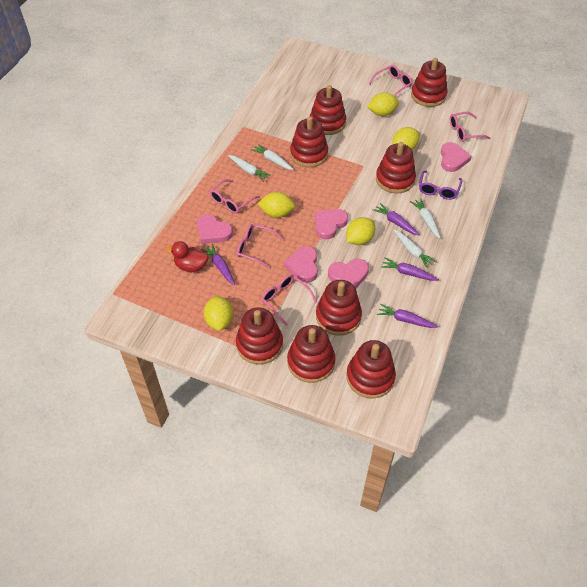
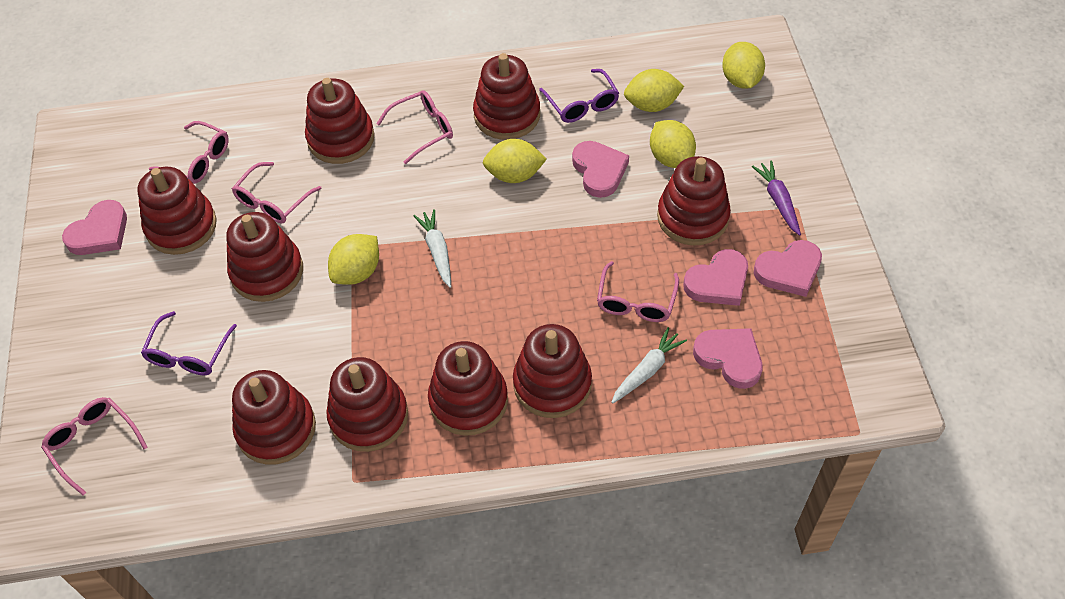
purple carrot: 4 -> 1
purple glasses: 1 -> 2
red duck: 1 -> 0
red stacking toy: 8 -> 9
white carrot: 4 -> 2

